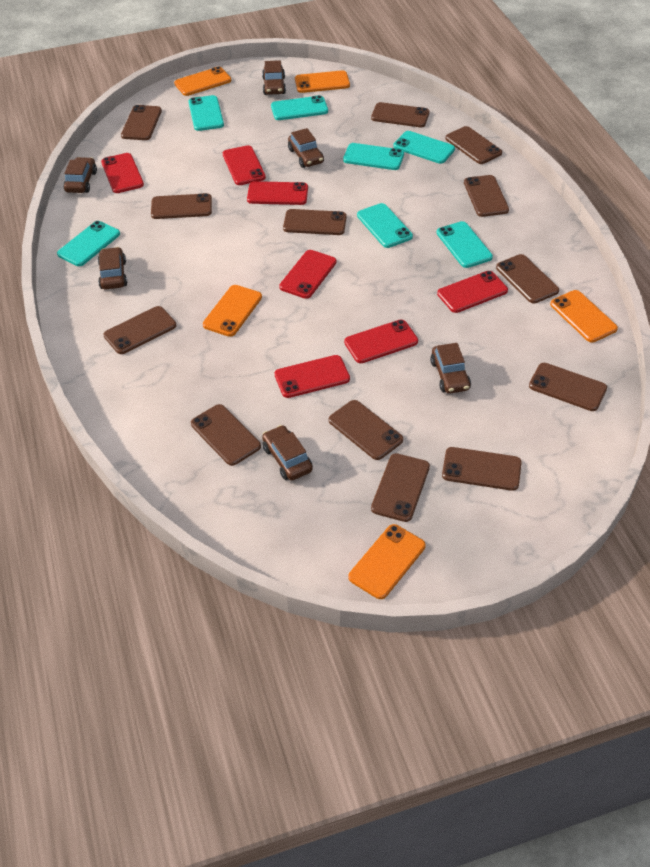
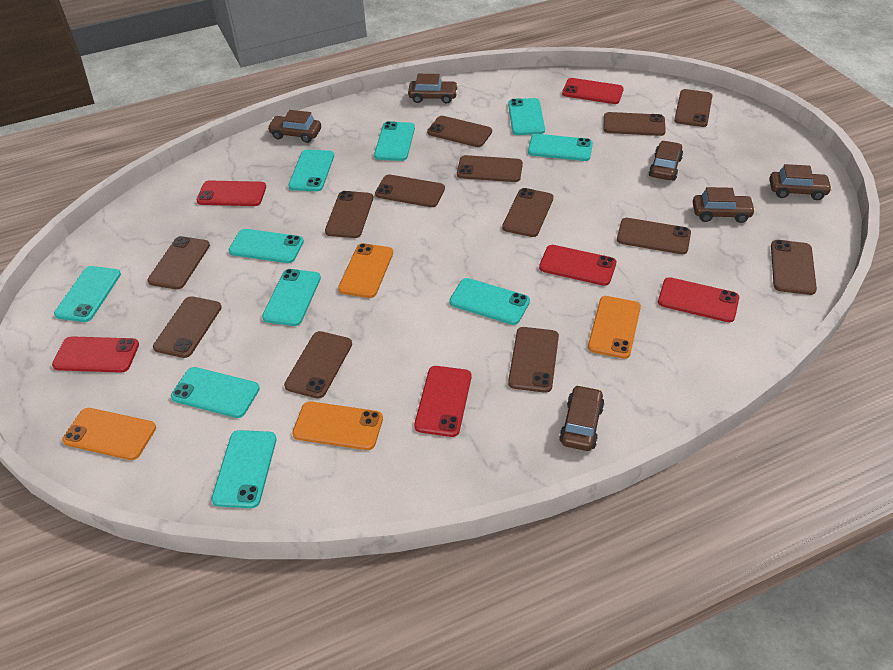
orange phone: 5 -> 4
red phone: 7 -> 6
turquoise phone: 7 -> 10

